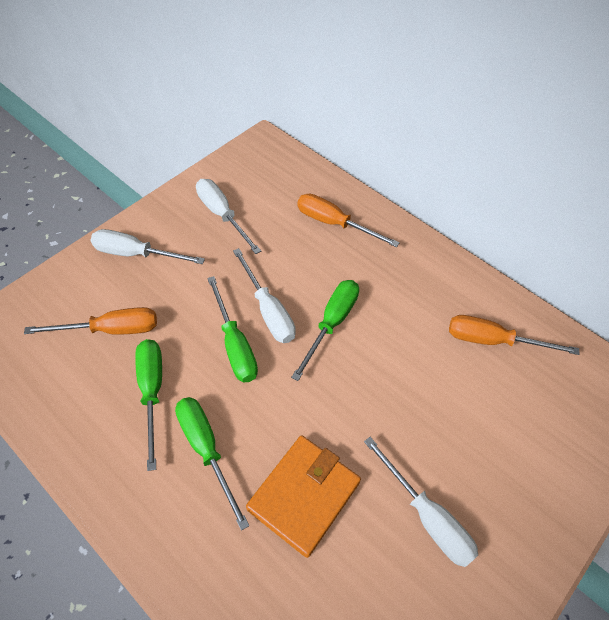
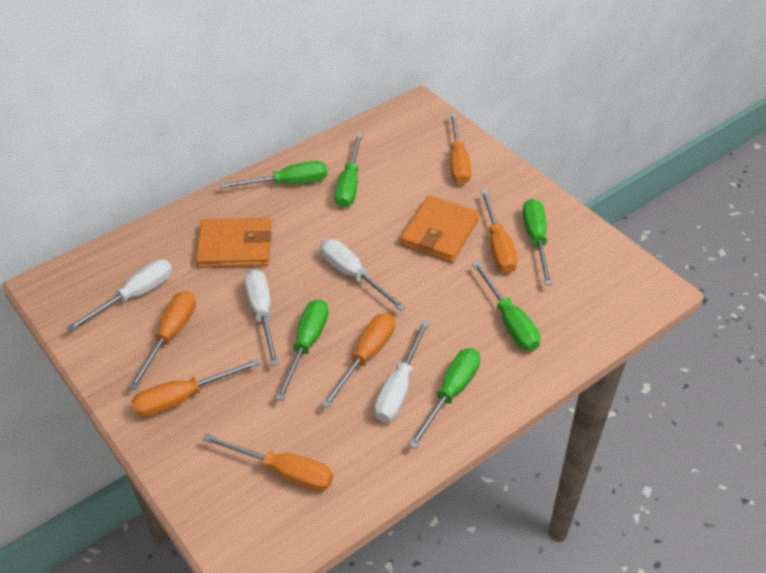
green screwdriver: 4 -> 6
orange screwdriver: 3 -> 6
orange wallet: 1 -> 2

